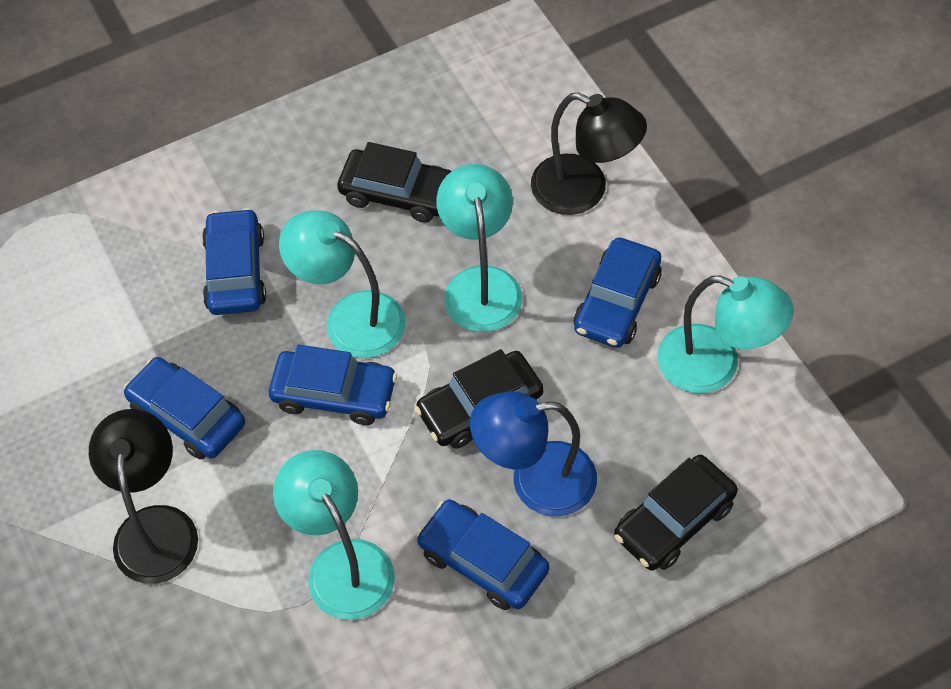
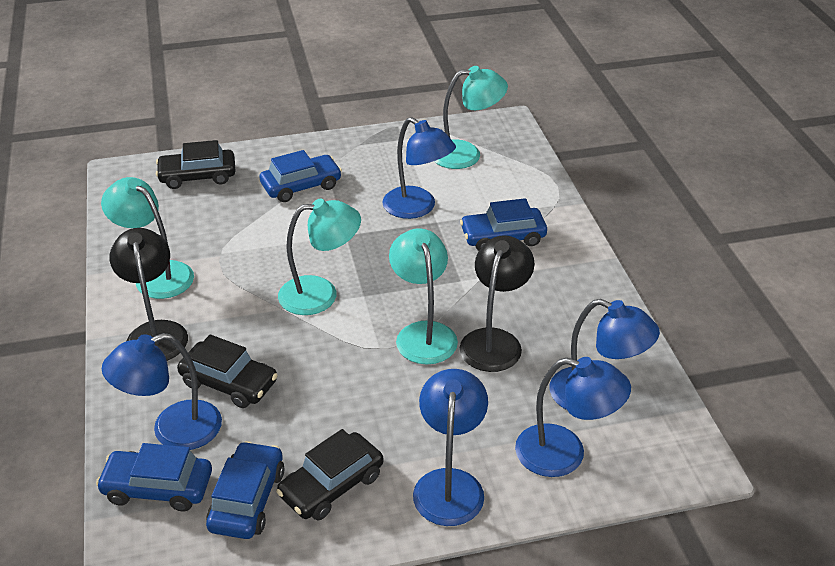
blue car: 5 -> 4
blue lamp: 1 -> 5

